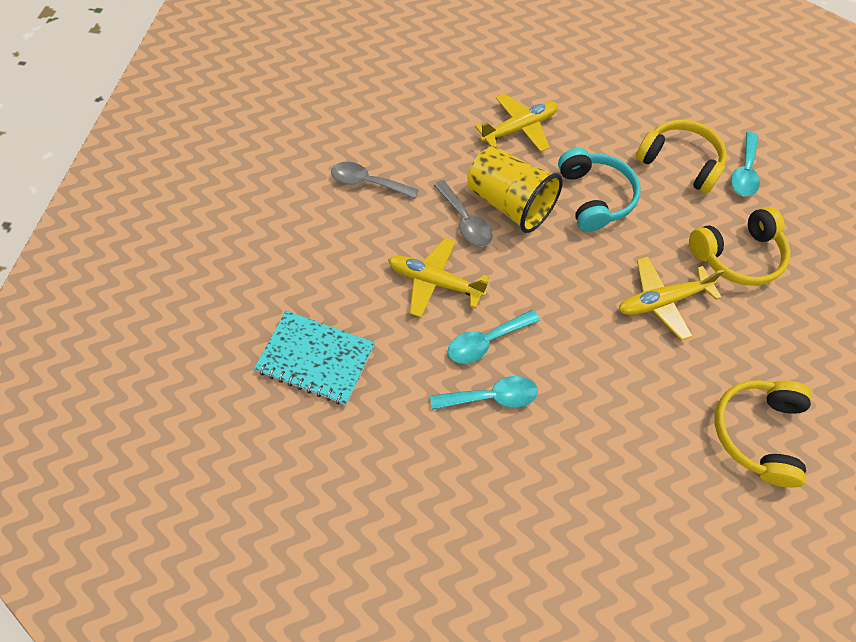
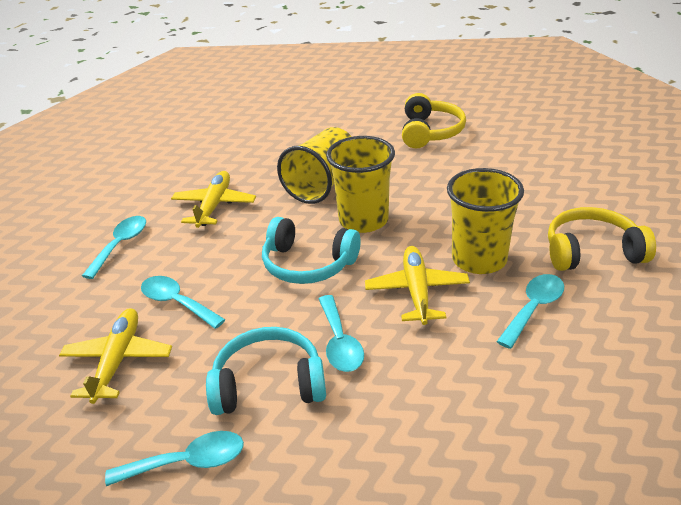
grey spoon: 2 -> 0
turquoise headphones: 1 -> 2
turquoise notebook: 1 -> 0
turquoise spoon: 3 -> 5
yellow cup: 1 -> 3
yellow headphones: 3 -> 2

